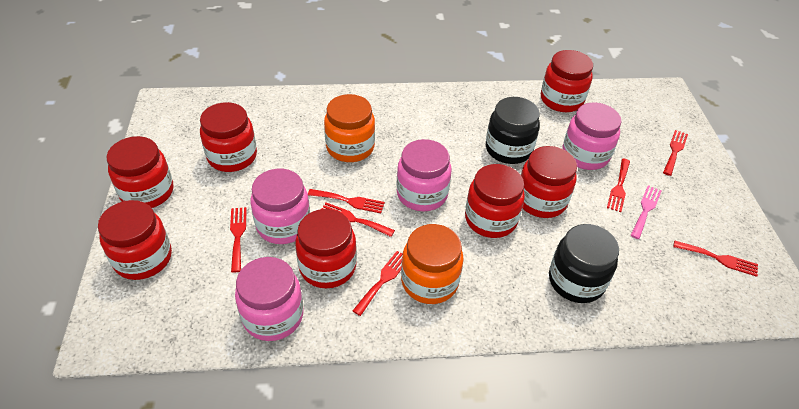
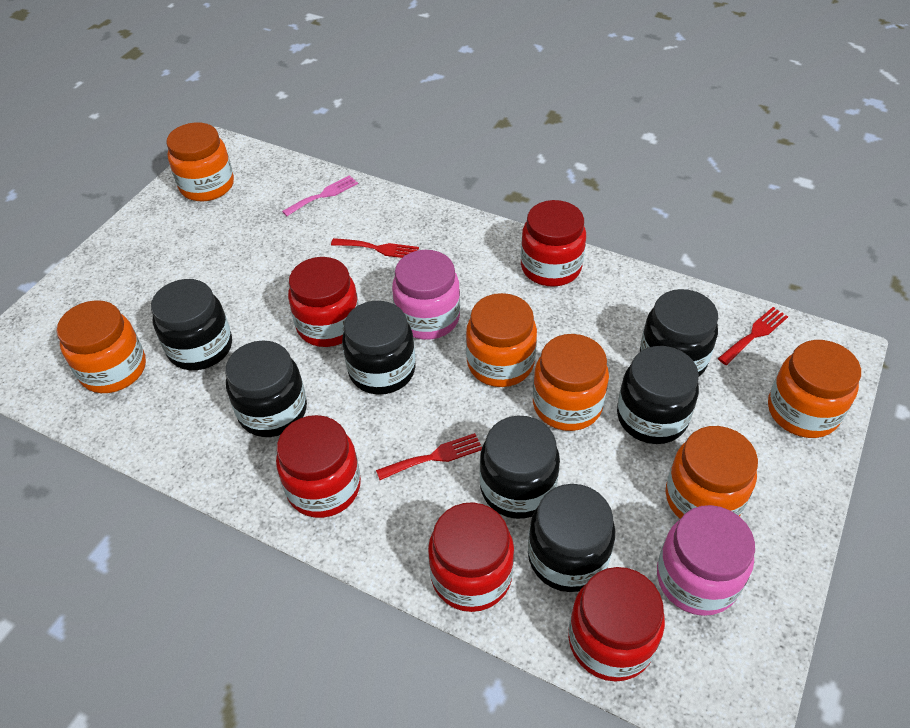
black jar: 2 -> 7
orange jar: 2 -> 6
pink jar: 4 -> 2
red fork: 7 -> 3
red jar: 7 -> 5

